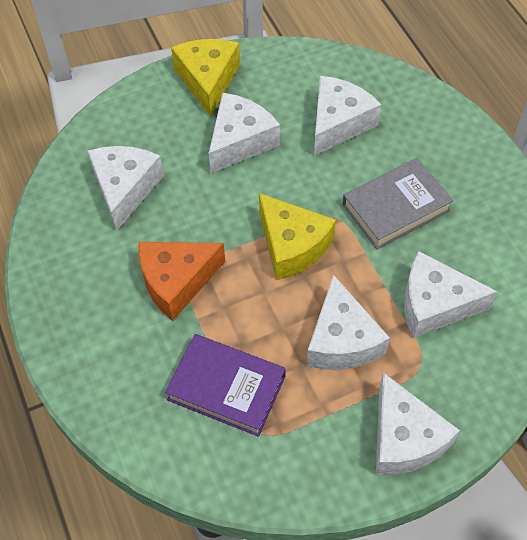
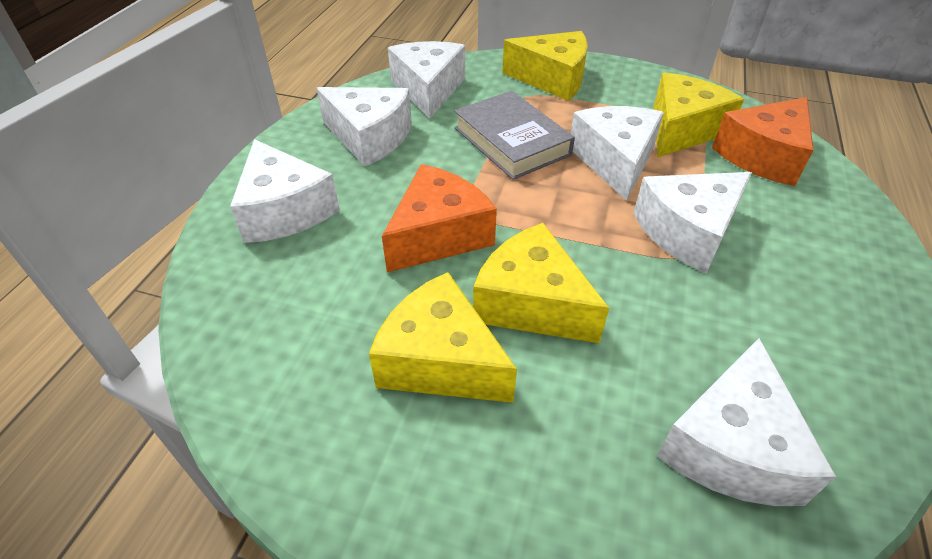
orange cheese: 1 -> 2
purple book: 1 -> 0
yellow cheese: 2 -> 4

